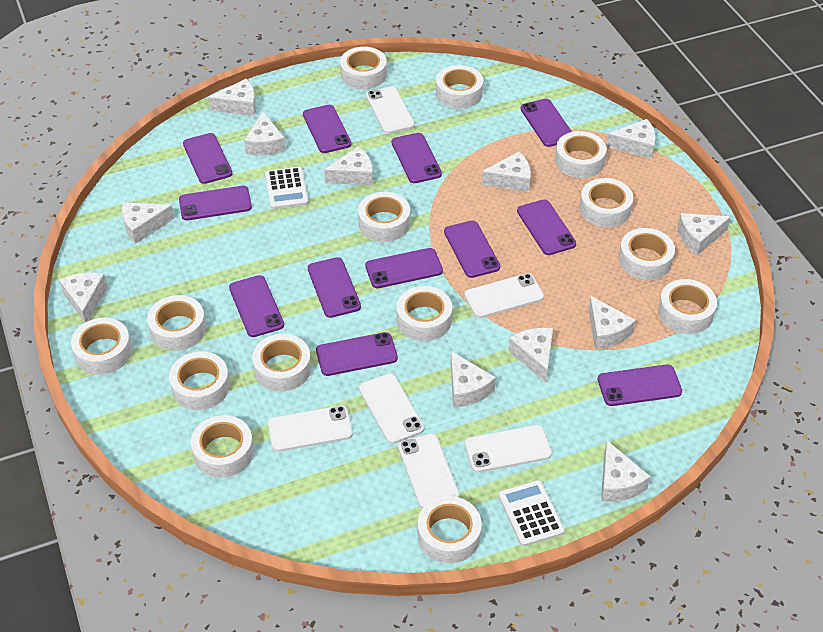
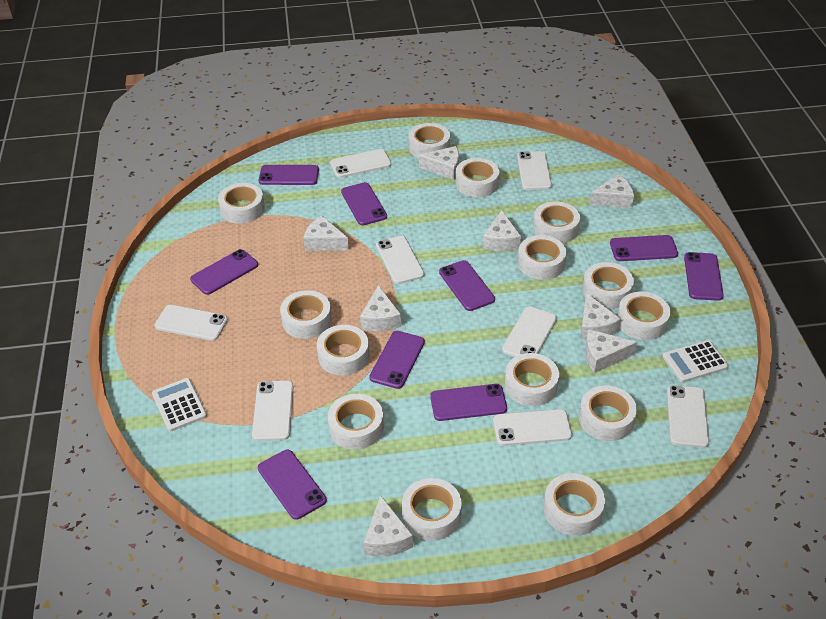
purple phone: 12 -> 9
white cheese: 12 -> 8
white phone: 6 -> 8

